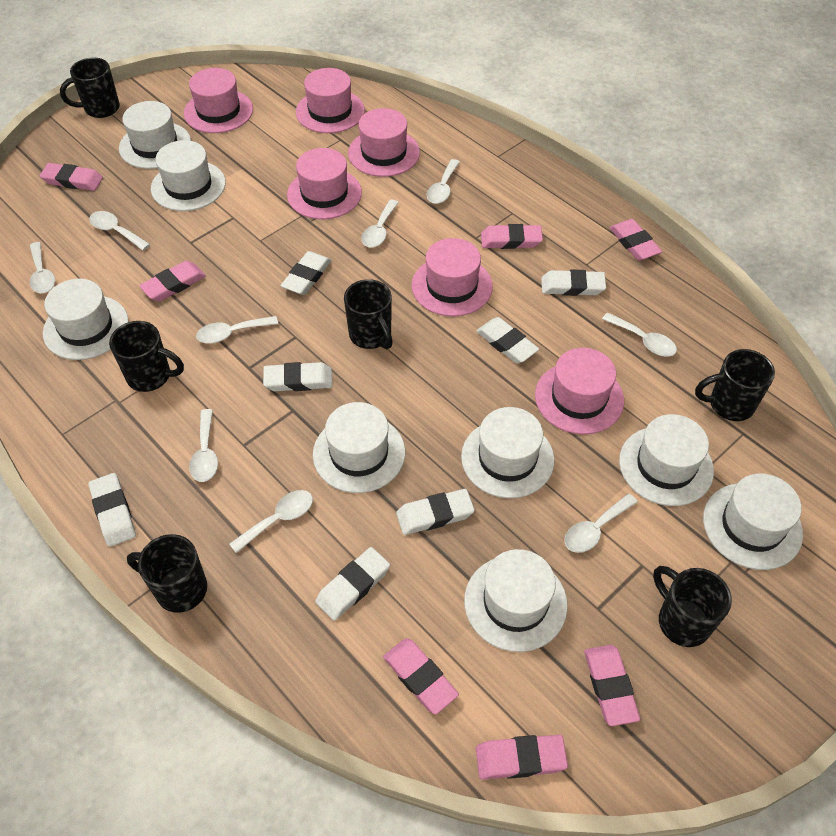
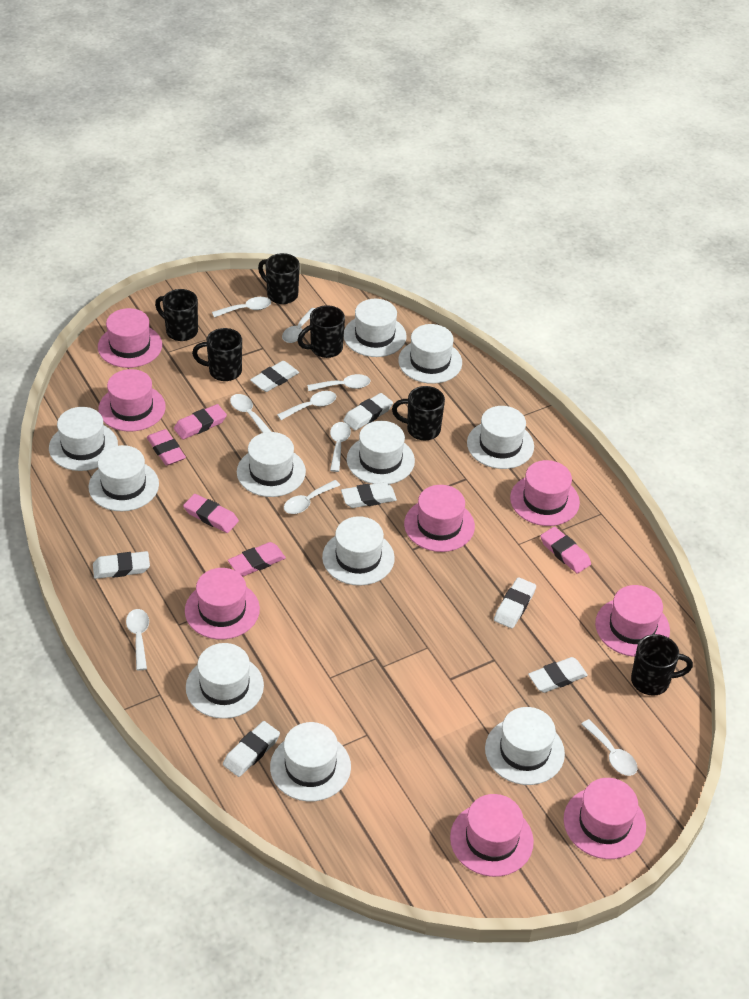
pink eraser: 7 -> 5
pink hat: 6 -> 8
white hat: 8 -> 11

